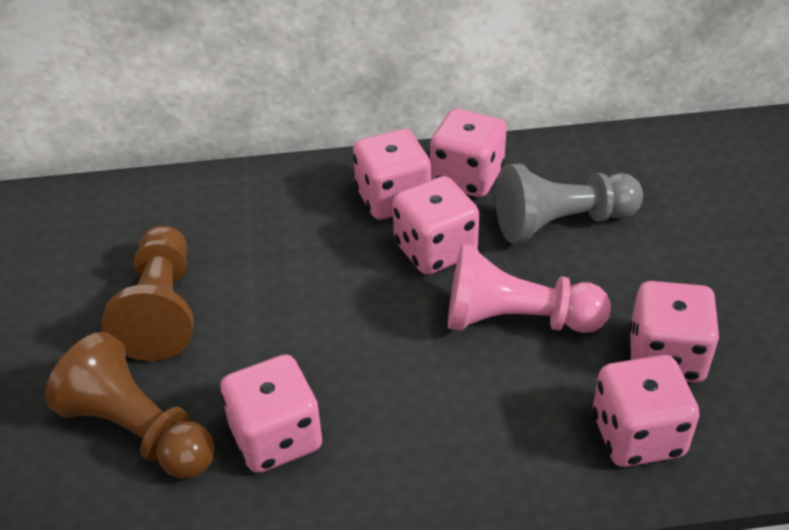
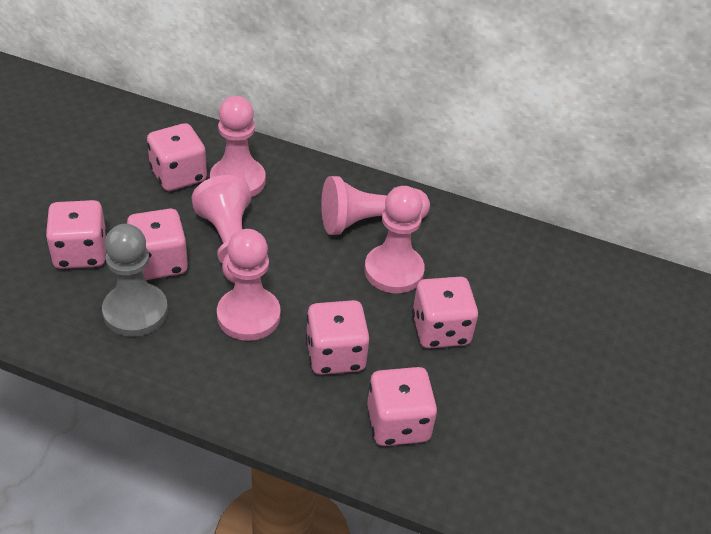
brown pawn: 2 -> 0
pink pawn: 1 -> 5

